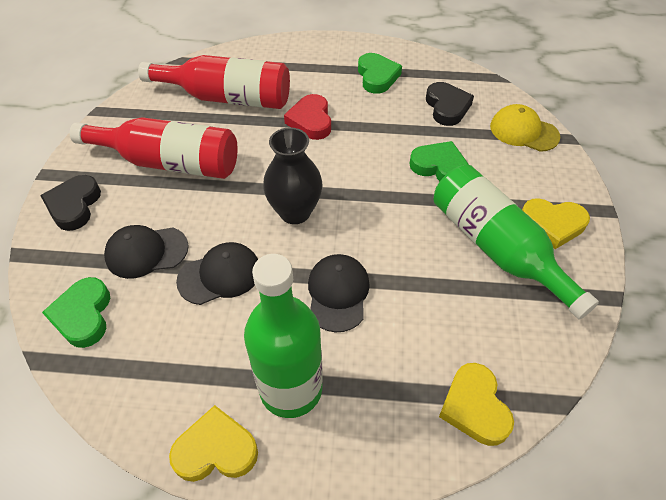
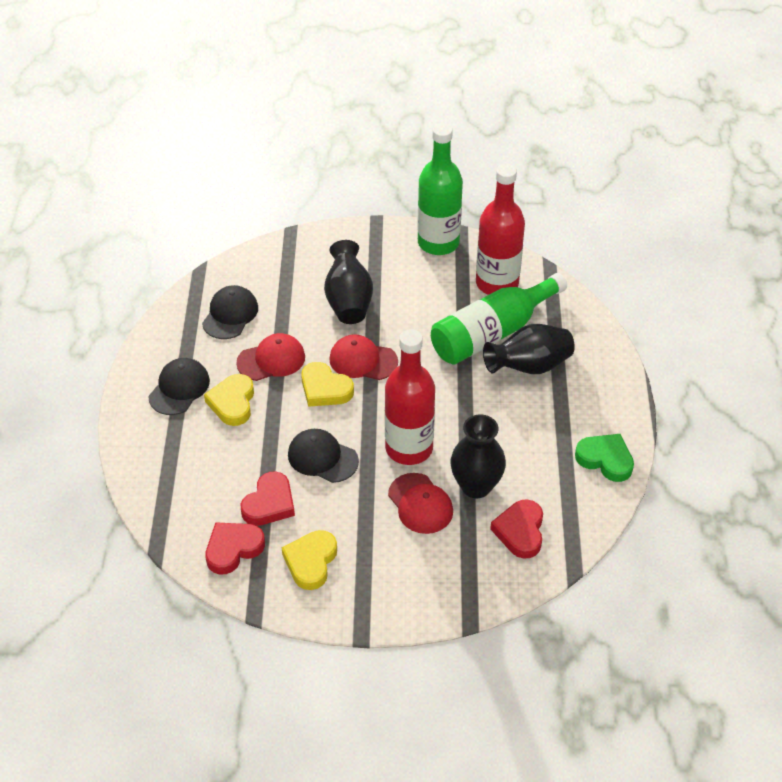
black heart: 2 -> 0
black vase: 1 -> 3
green heart: 3 -> 1
red cap: 0 -> 3
red heart: 1 -> 3
yellow cap: 1 -> 0

